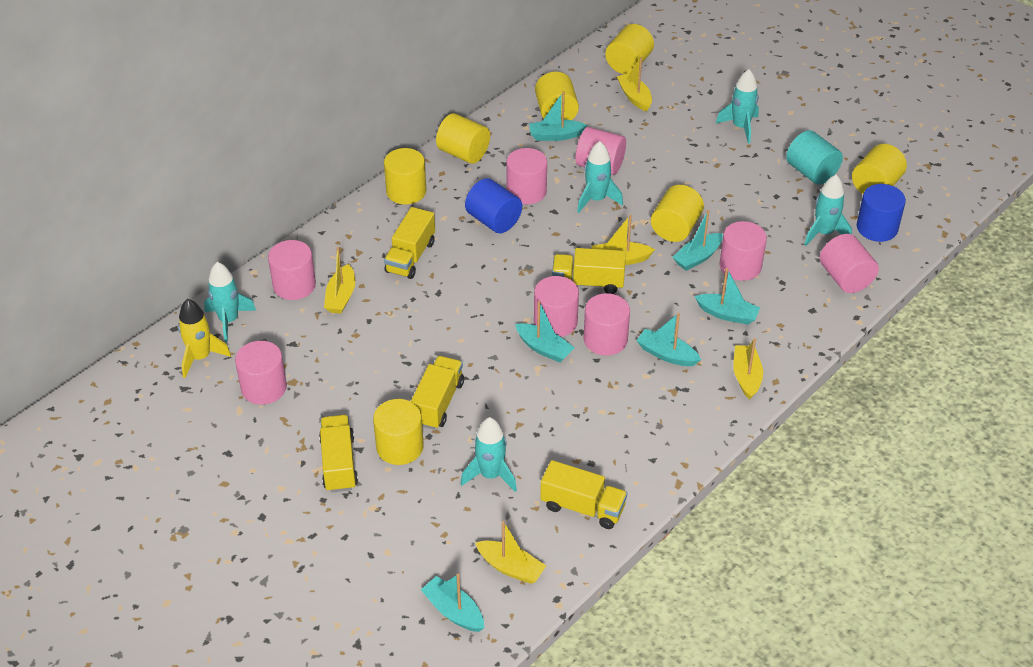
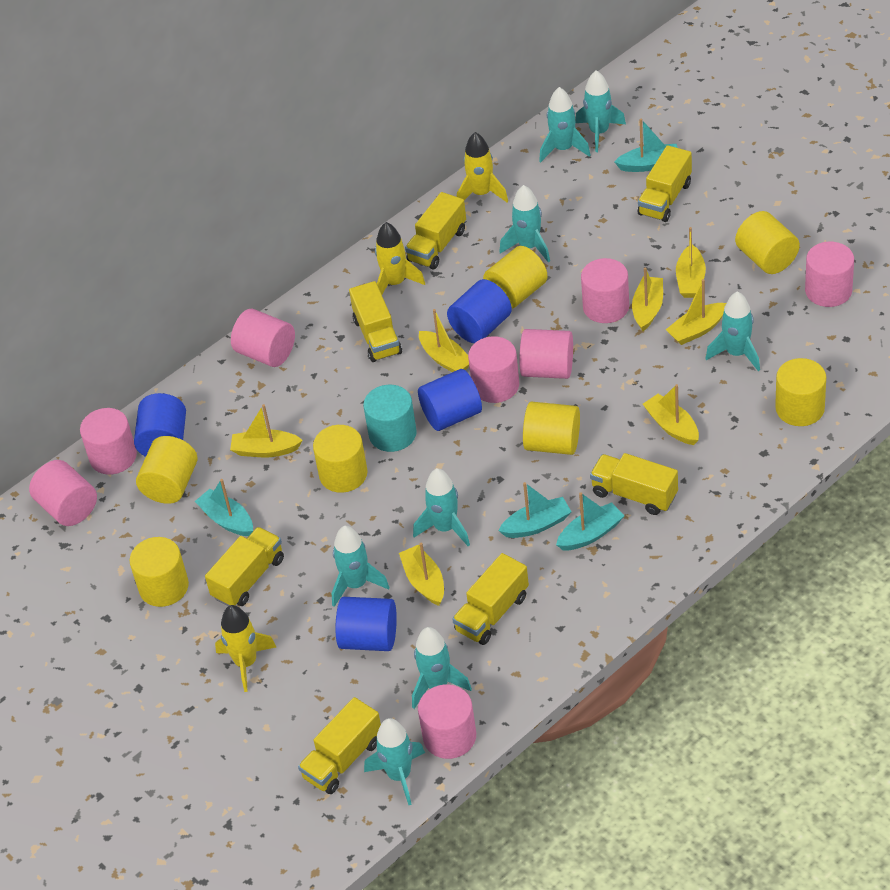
blue cylinder: 2 -> 4
turquoise boat: 6 -> 4
turquoise rocket: 5 -> 8
yellow boat: 5 -> 7
yellow rocket: 1 -> 3
yellow truck: 5 -> 7

